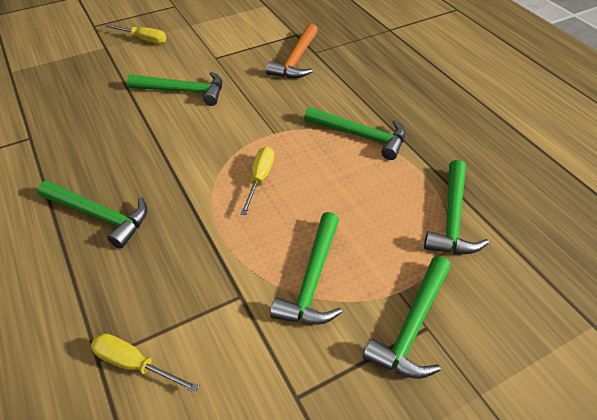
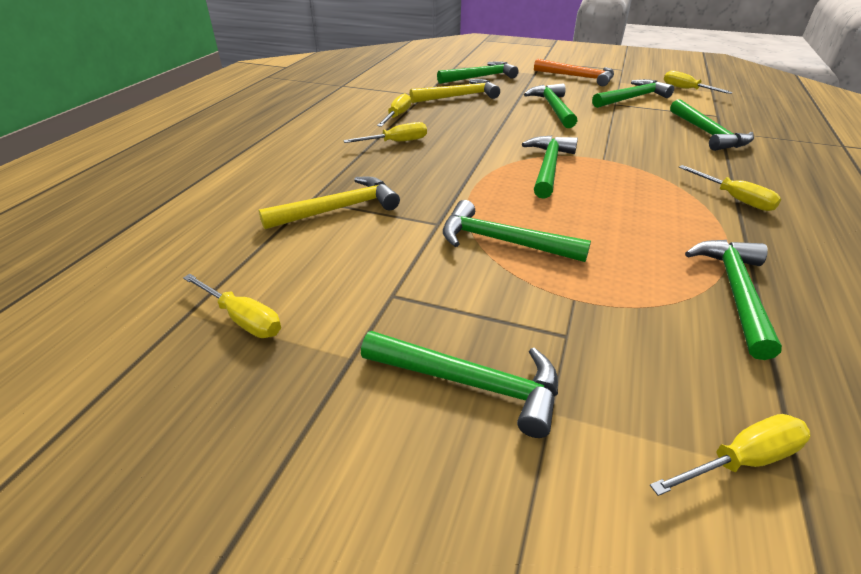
green hammer: 6 -> 8
yellow hammer: 0 -> 2
yellow screwdriver: 3 -> 6

